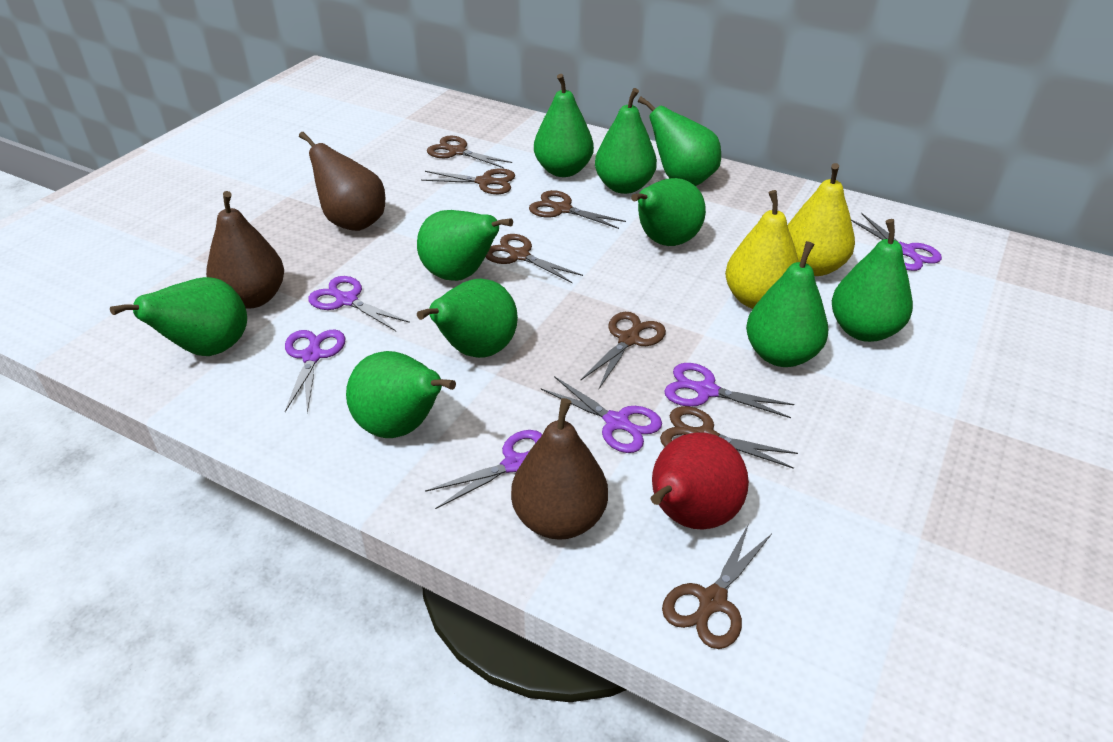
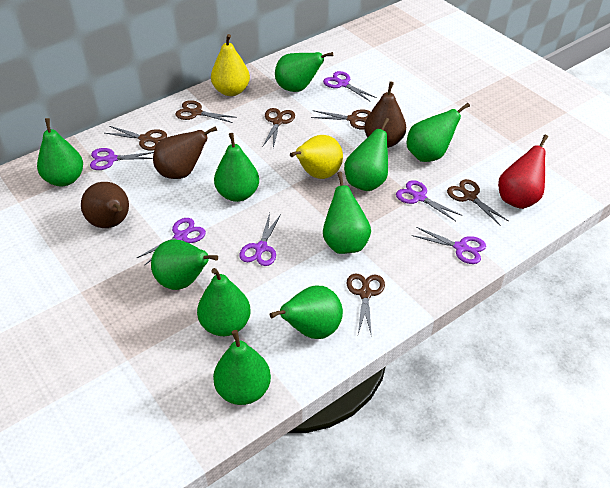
brown scissors: 7 -> 6

